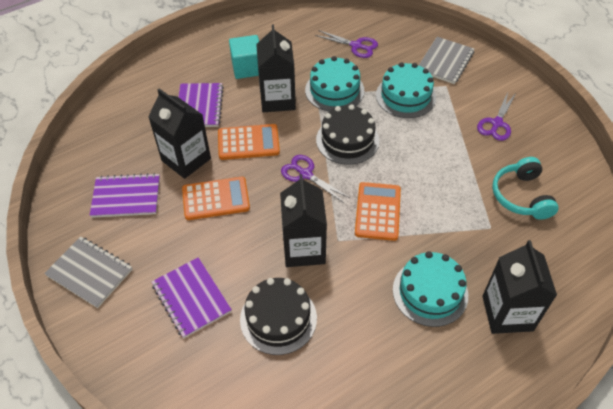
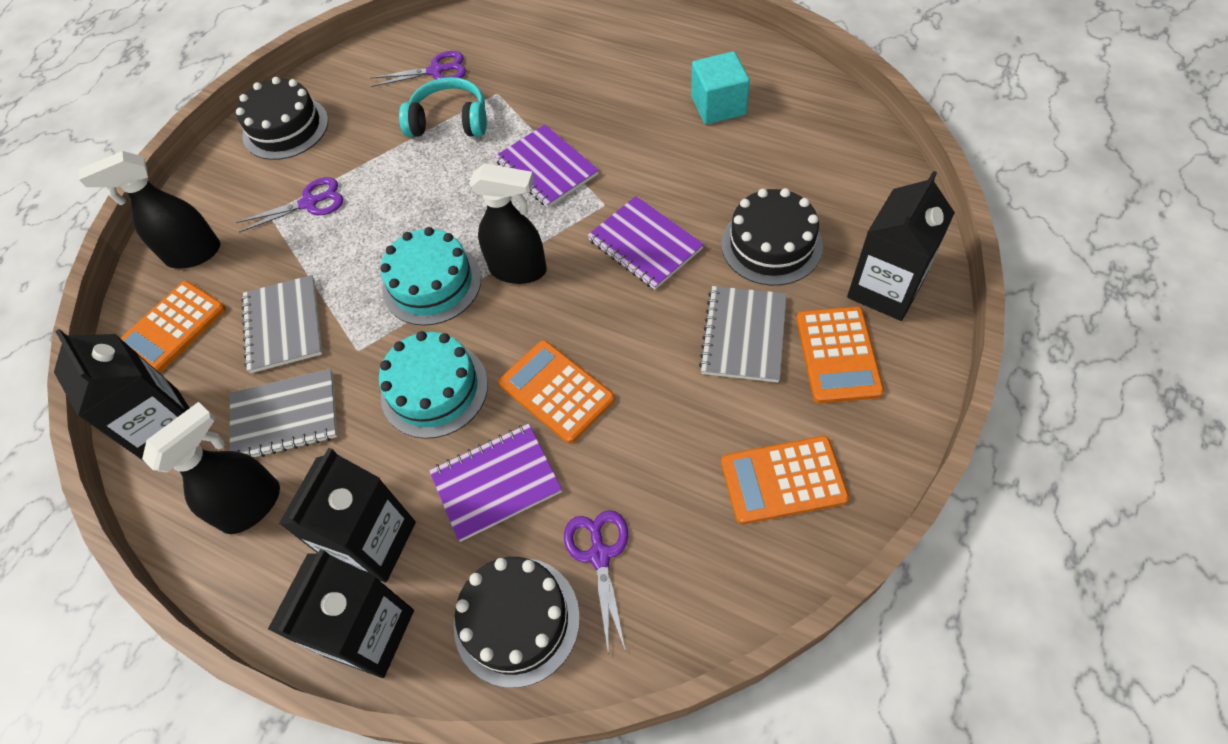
black cake: 2 -> 3
black spray bottle: 0 -> 3
grey notebook: 2 -> 3
orange calculator: 3 -> 4
turquoise cake: 3 -> 2

